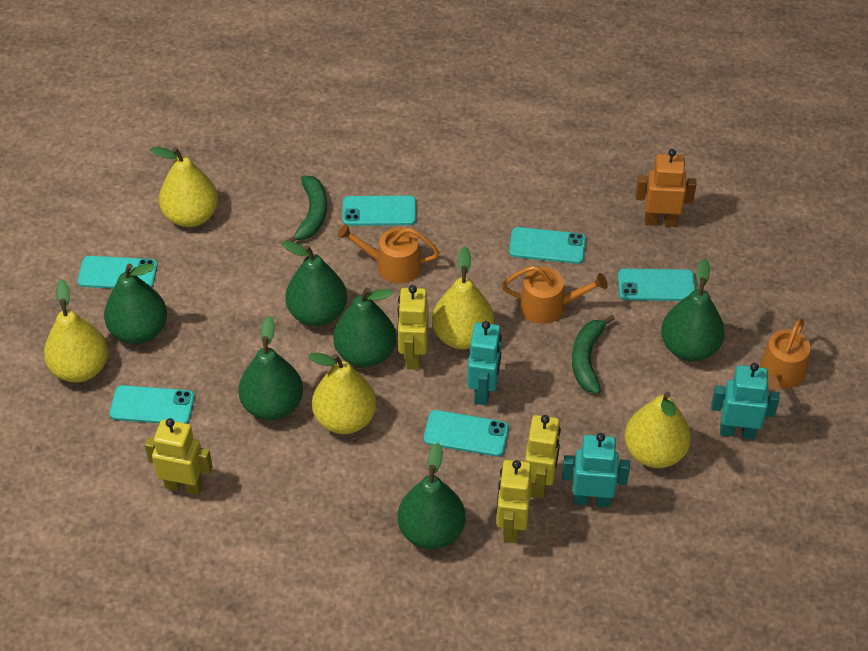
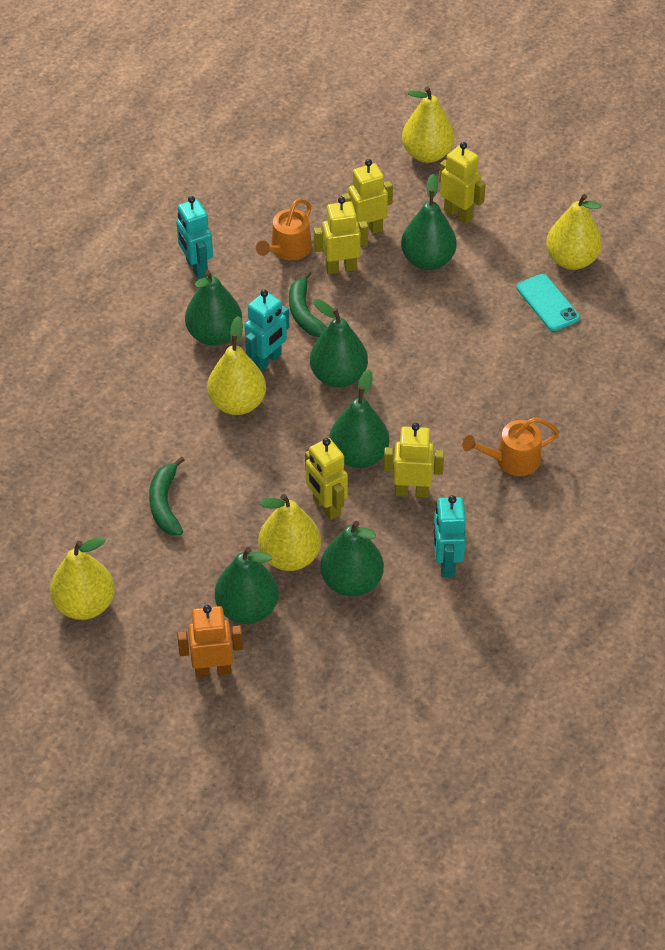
orange watering can: 3 -> 2
turquoise phone: 6 -> 1
yellow robot: 4 -> 5

